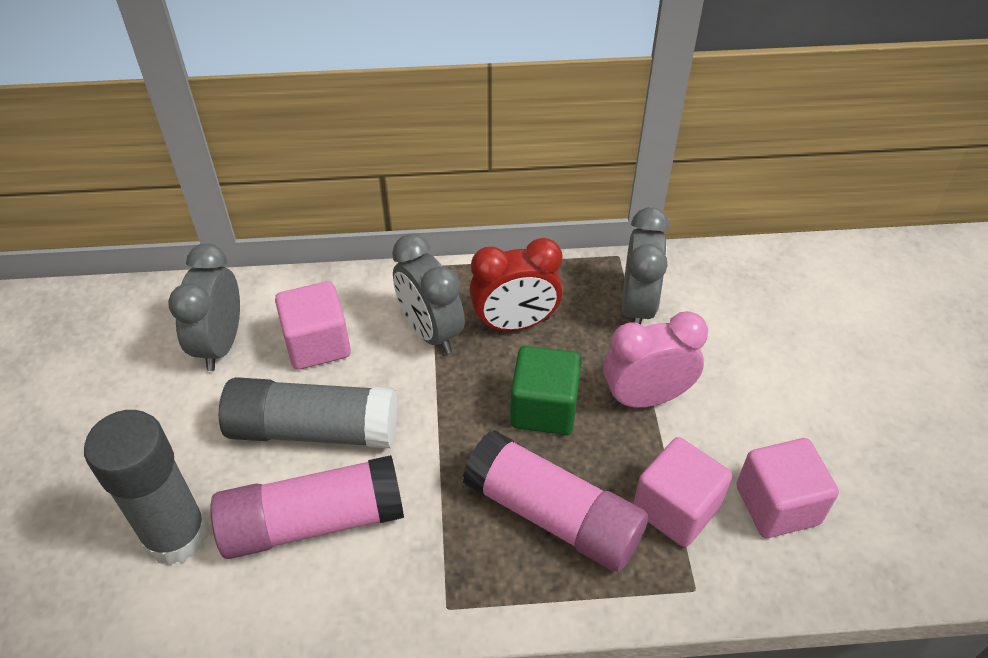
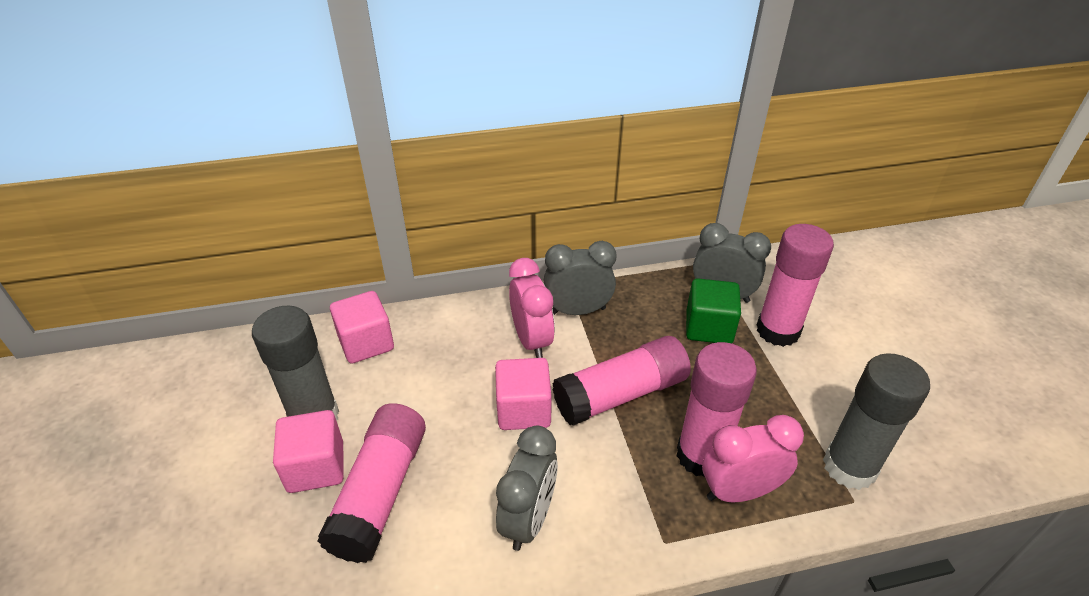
pink clock: 1 -> 2
pink glue stick: 2 -> 4
red clock: 1 -> 0

